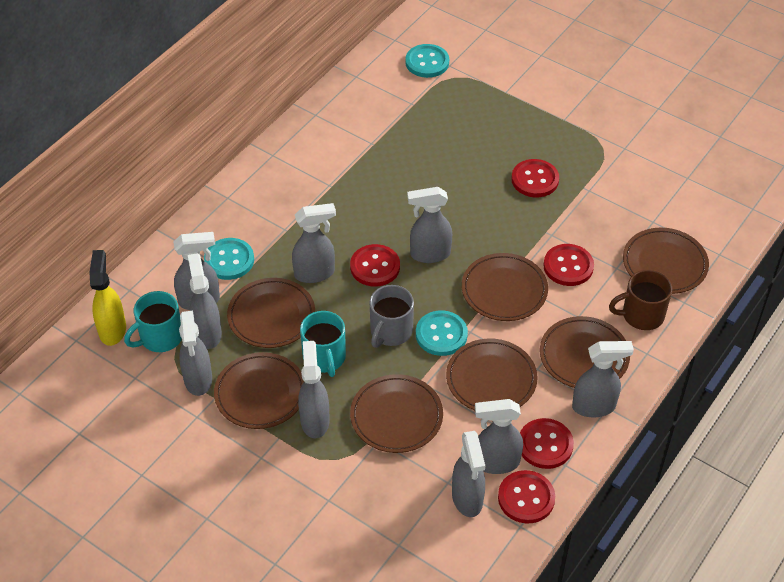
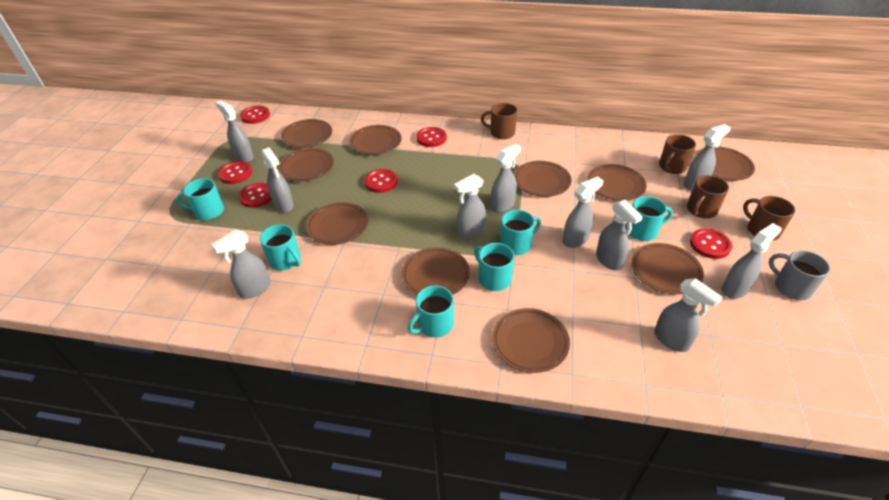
brown mug: 1 -> 4
brown plate: 7 -> 10
grey spray bottle: 9 -> 10
red button: 5 -> 6
turquoise button: 3 -> 0
turquoise mug: 2 -> 6
yellow spray bottle: 1 -> 0

